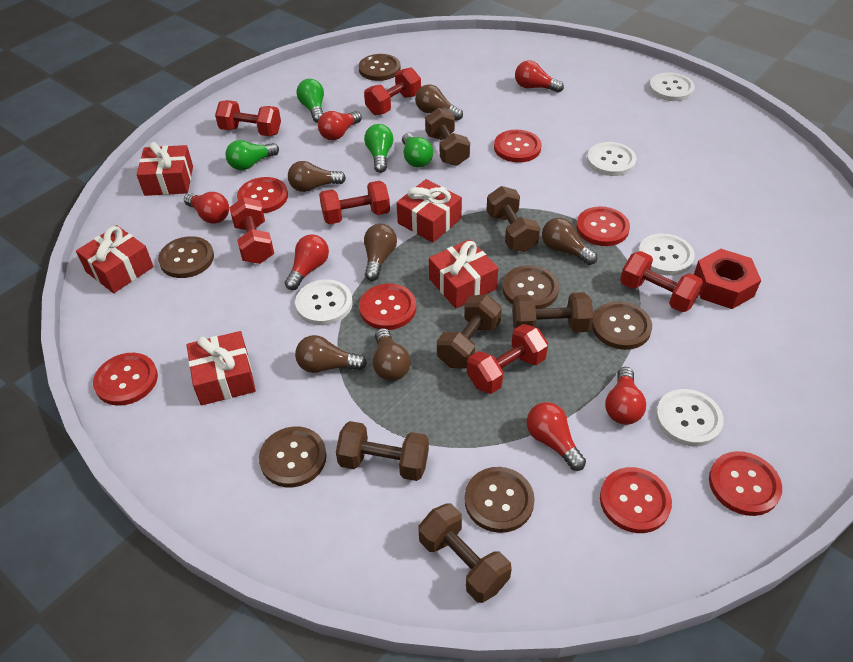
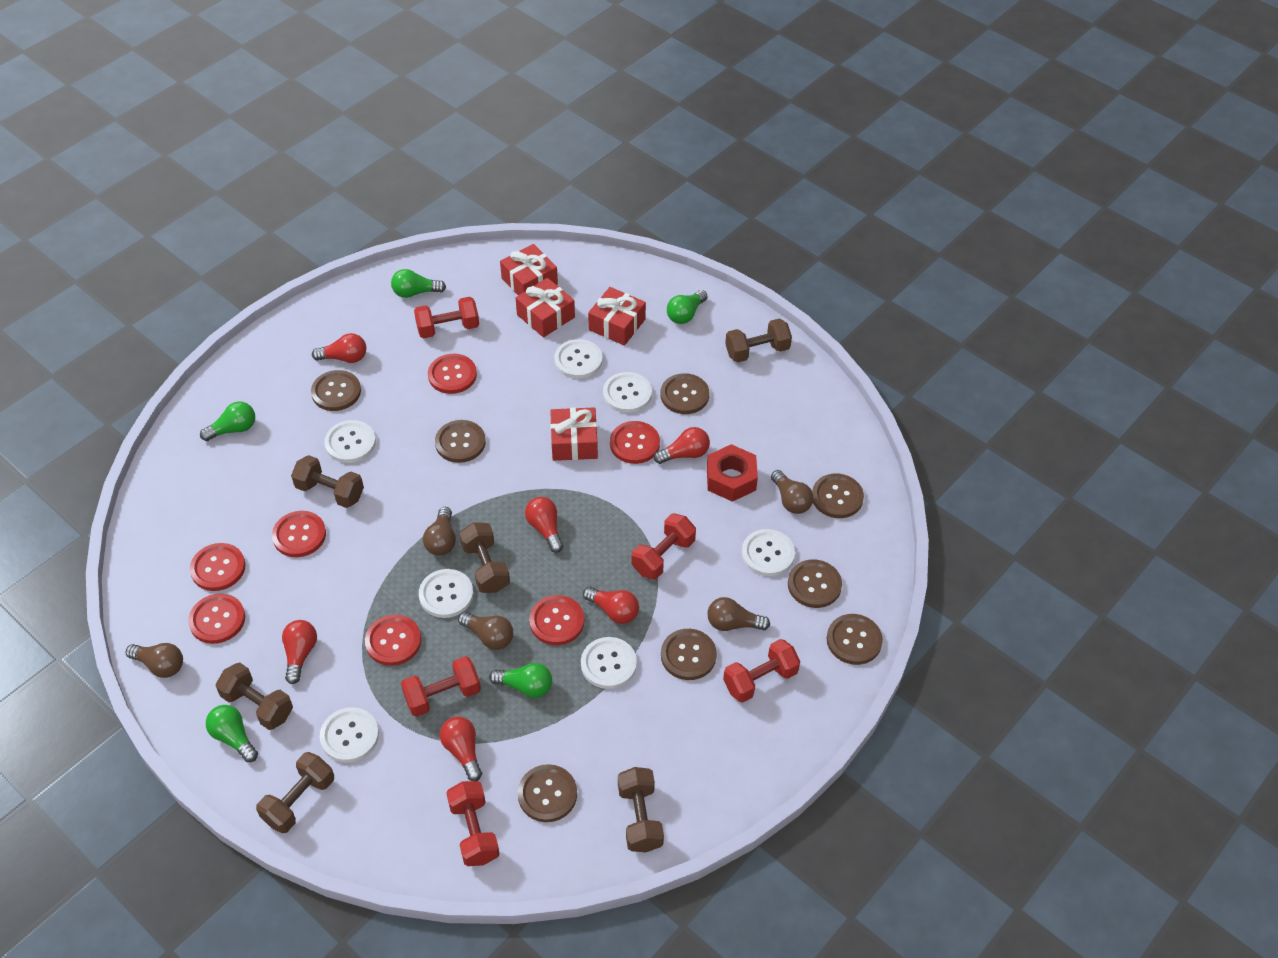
brown button: 6 -> 8
brown light bulb: 6 -> 5
green light bulb: 4 -> 5
red dumbbell: 6 -> 5
red gift: 5 -> 4
white button: 5 -> 7

